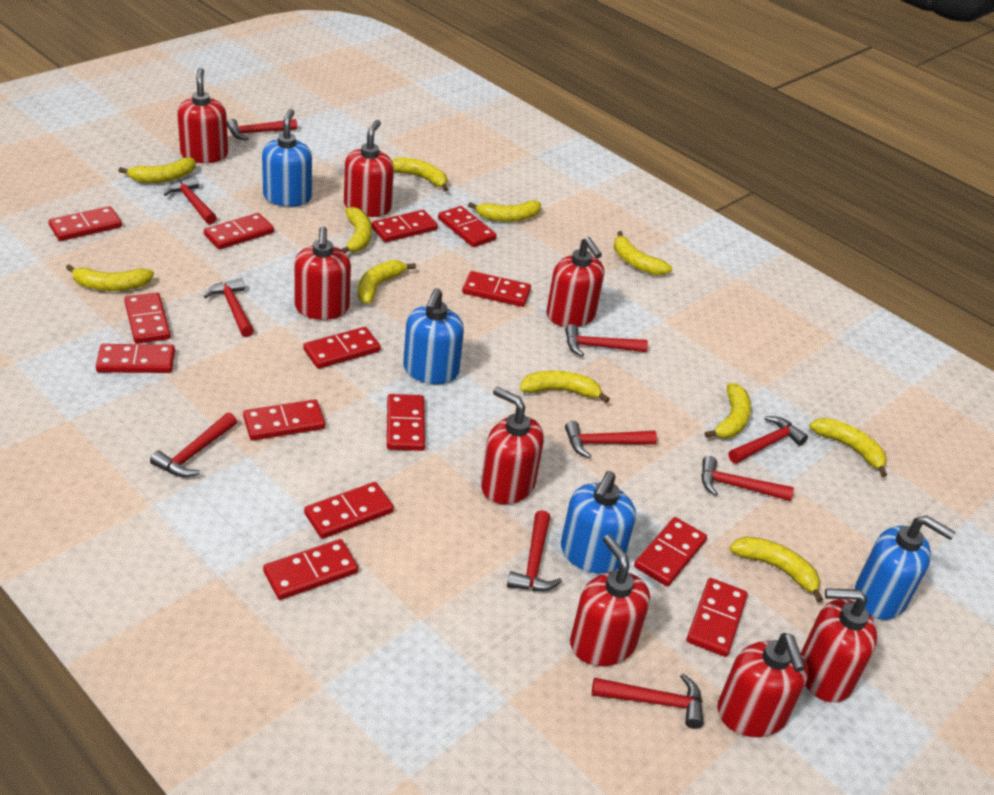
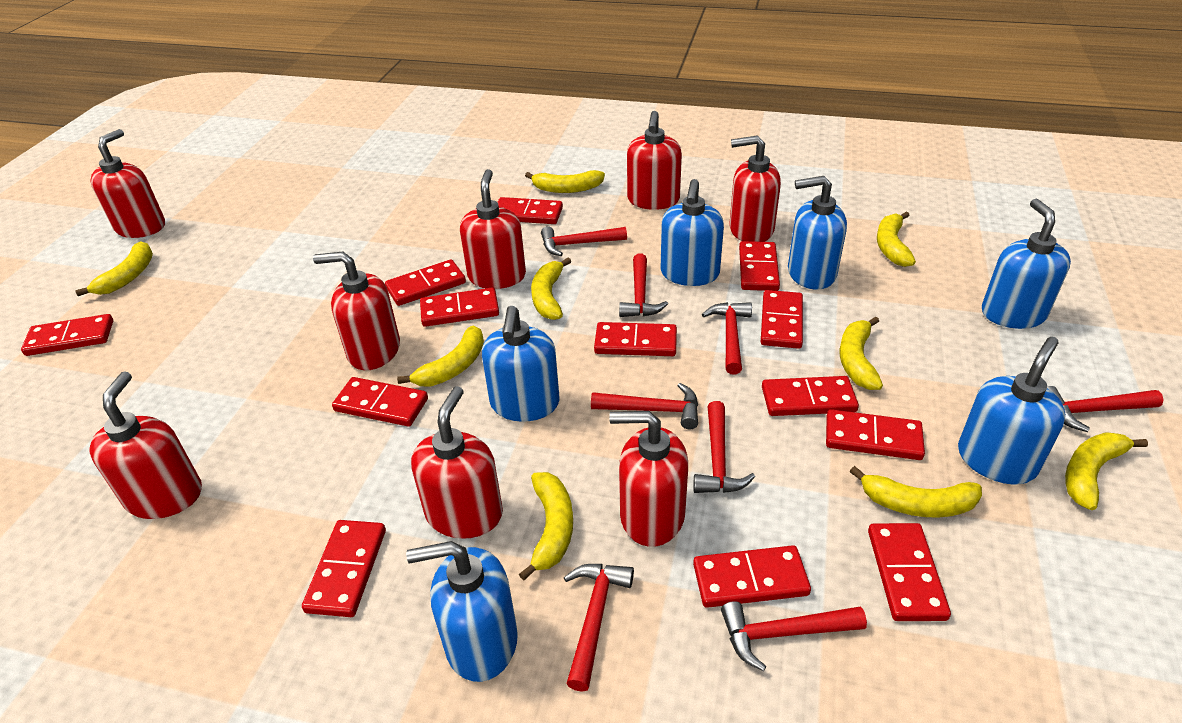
blue soap dispenser: 4 -> 6
red domino: 14 -> 13
red hammer: 10 -> 8
yellow banana: 11 -> 9

